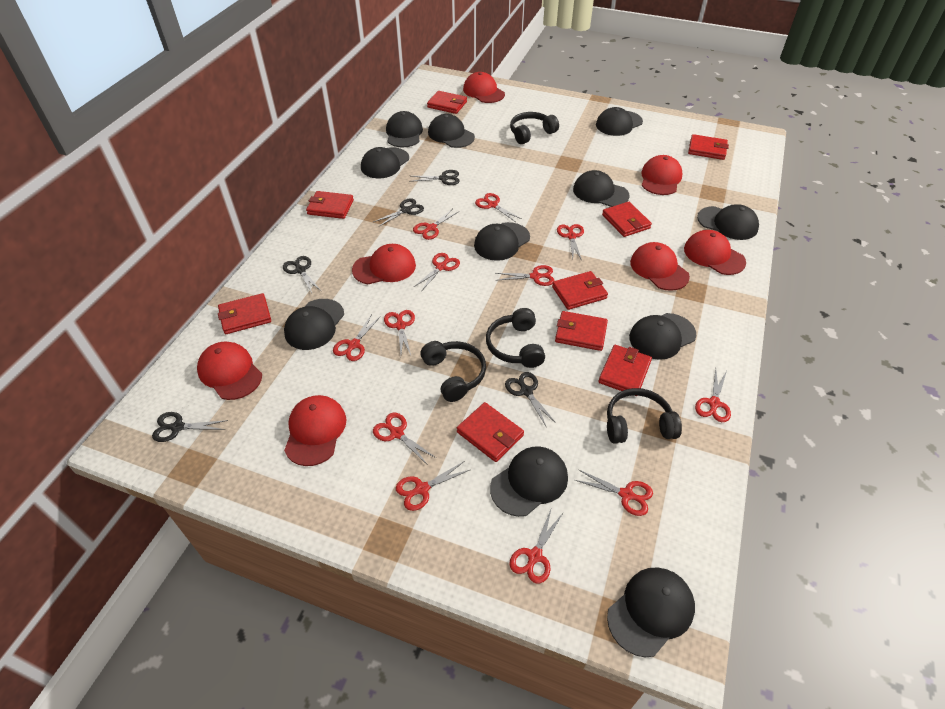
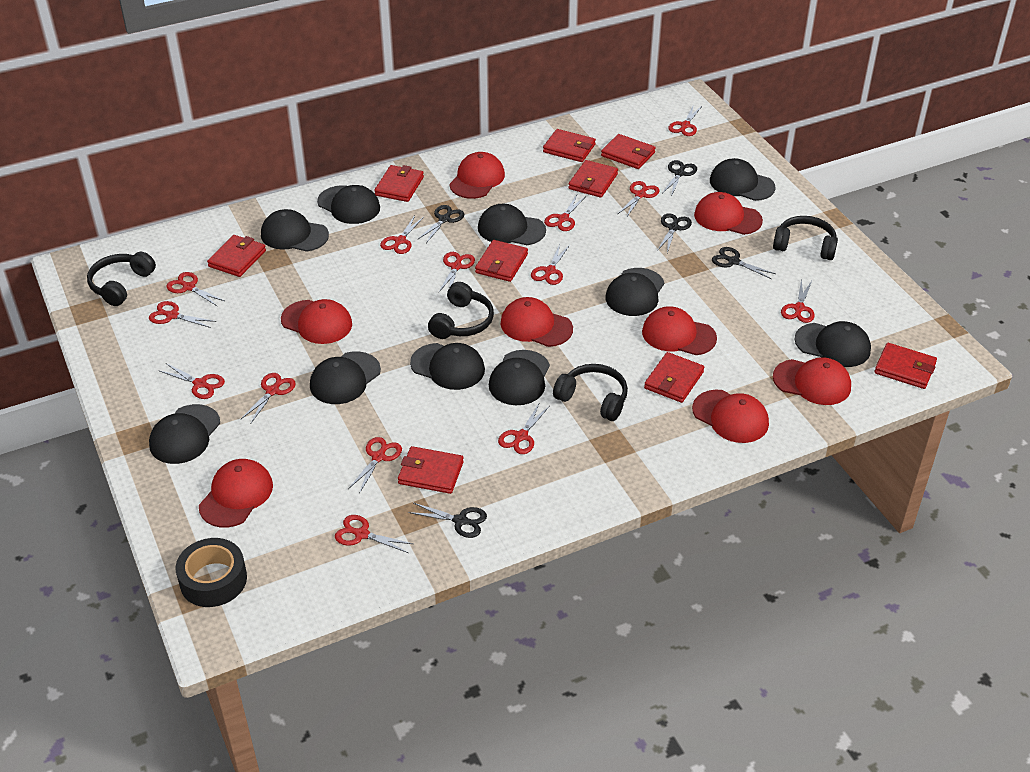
black cap: 11 -> 10
black tape: 0 -> 1
red cap: 7 -> 8
red scissors: 12 -> 14

